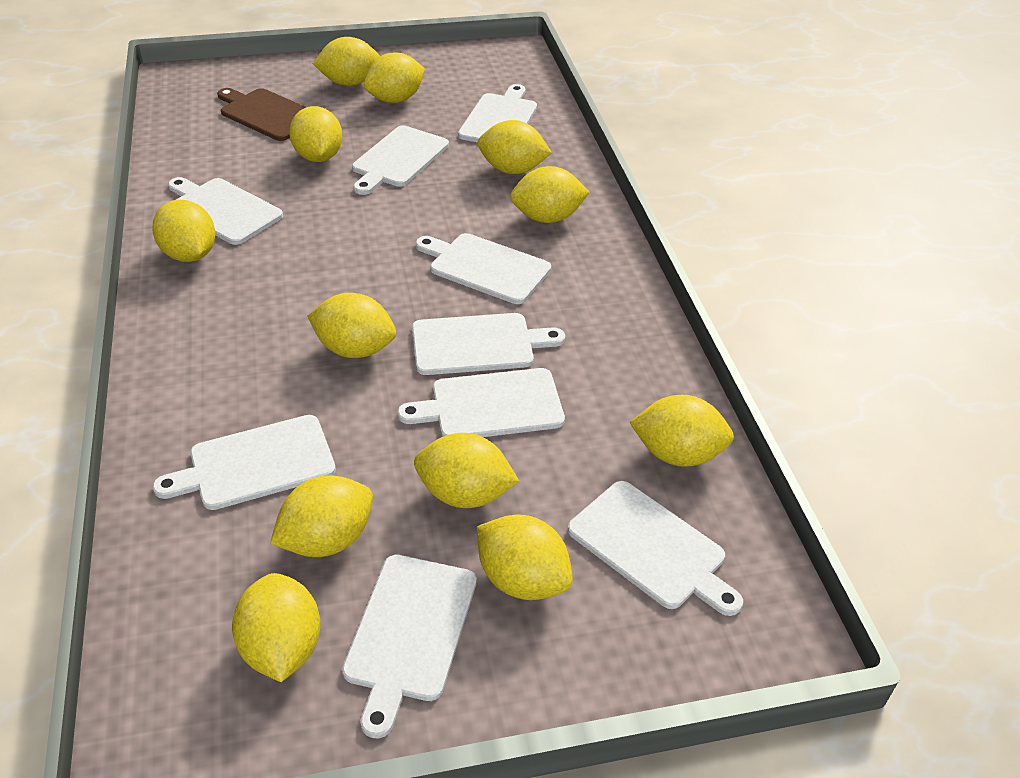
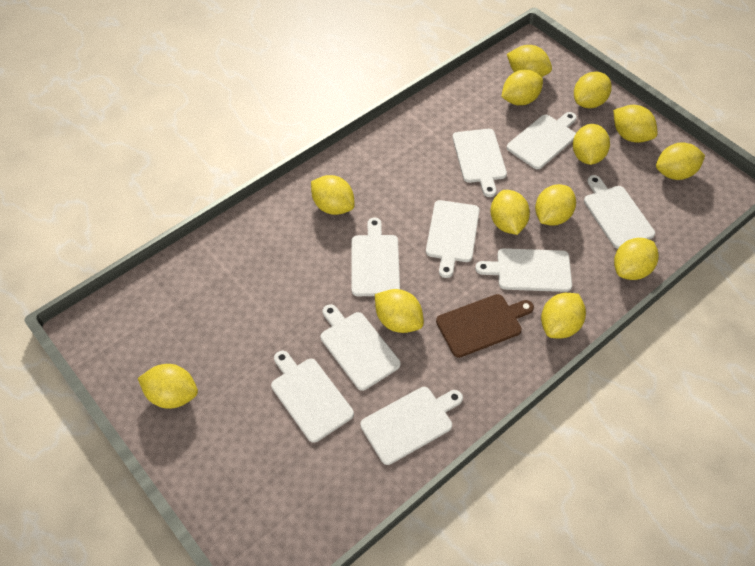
yellow lemon: 12 -> 13

